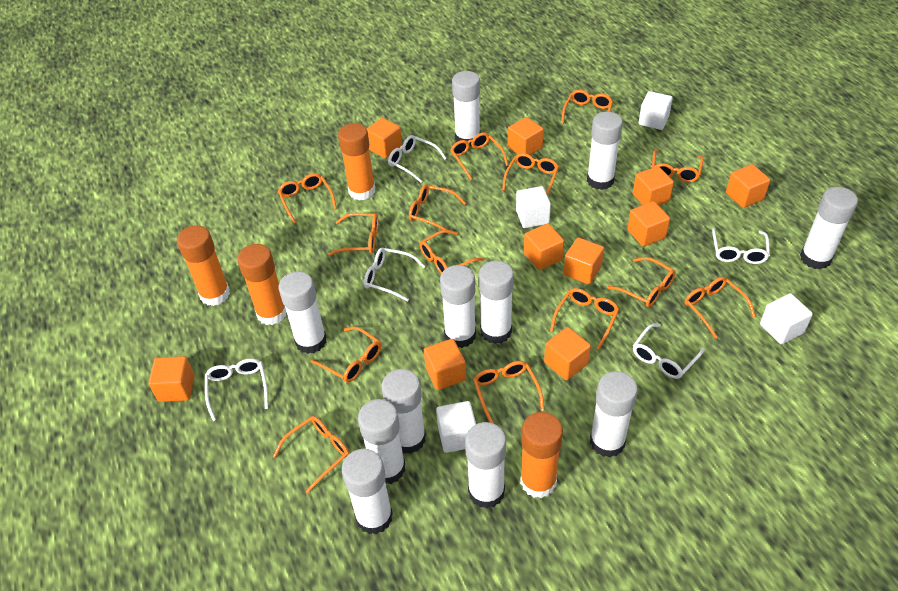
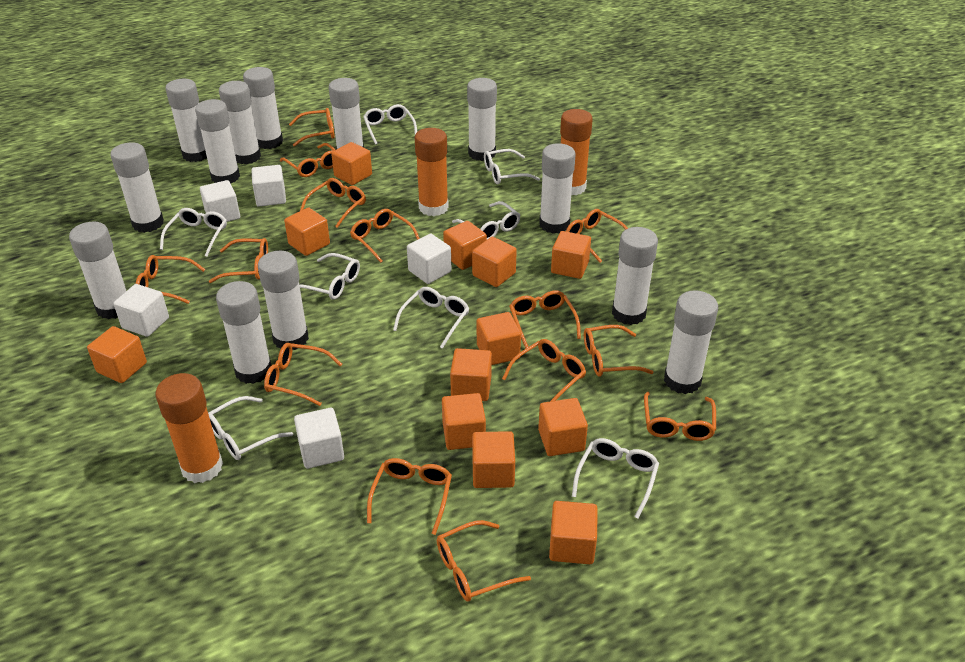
orange cube: 10 -> 12
orange glue stick: 4 -> 3
white cube: 4 -> 5
white glasses: 5 -> 8
white glue stick: 11 -> 13

